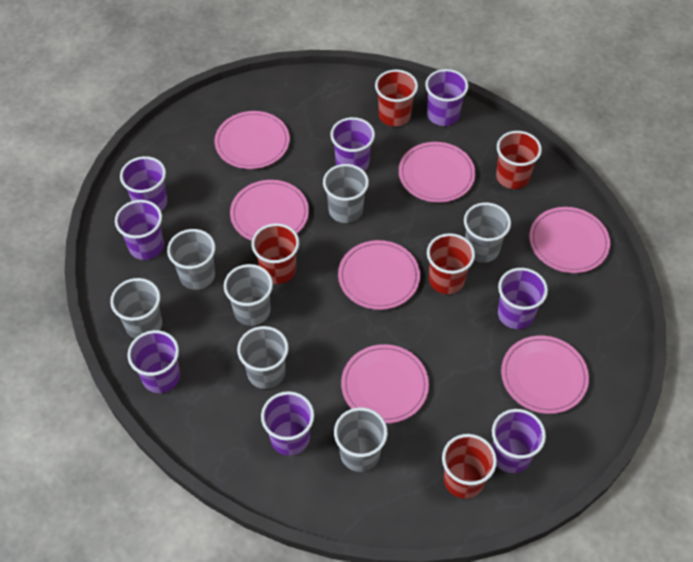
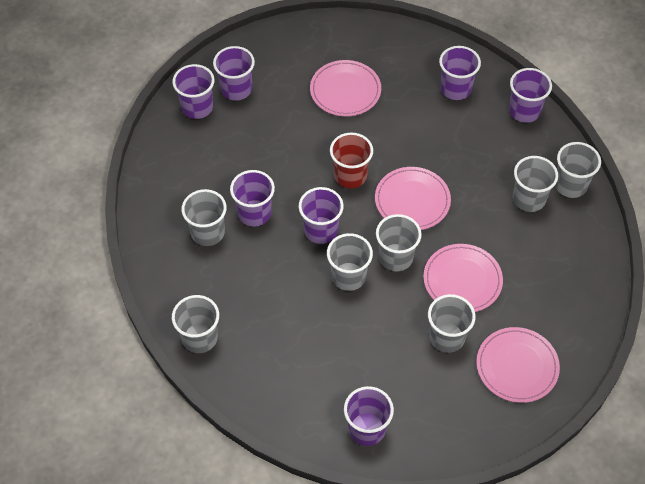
pink plate: 7 -> 4
purple cup: 8 -> 7
red cup: 5 -> 1

